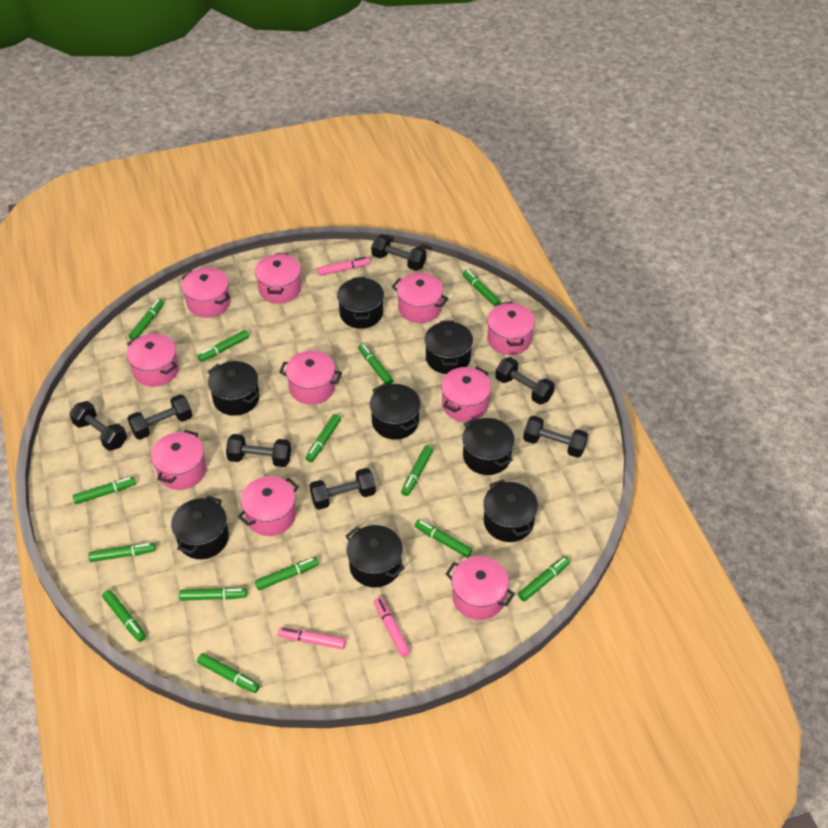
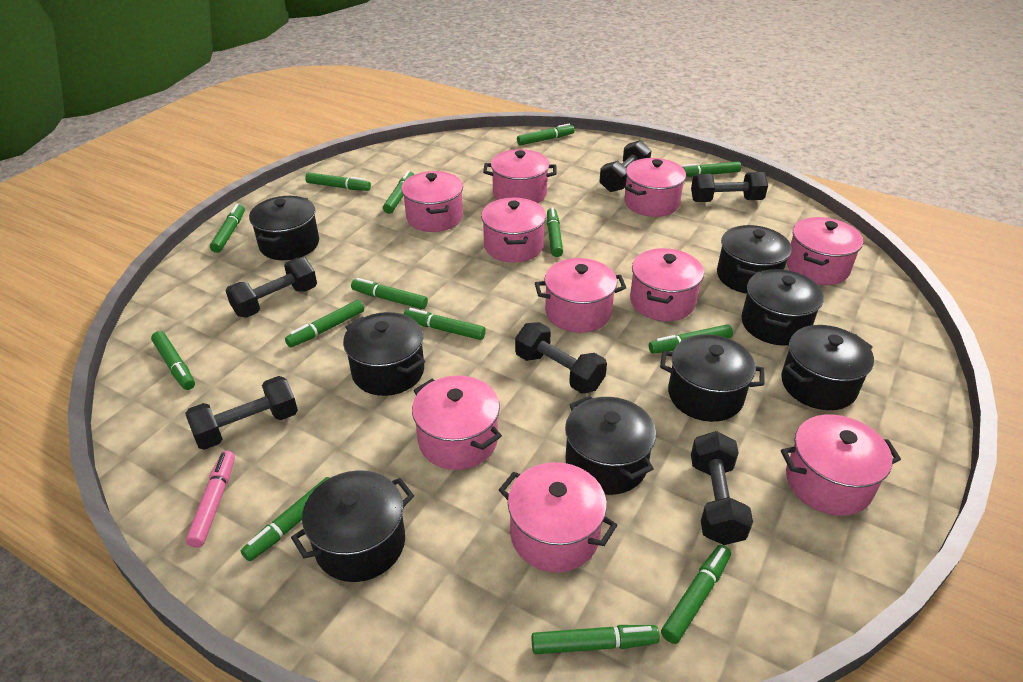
black dumbbell: 7 -> 6
pink marker: 3 -> 1

